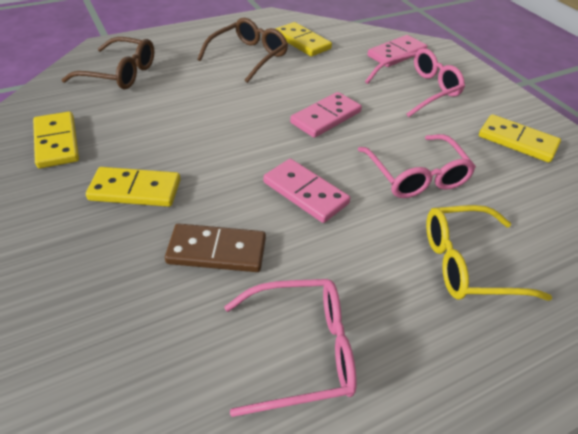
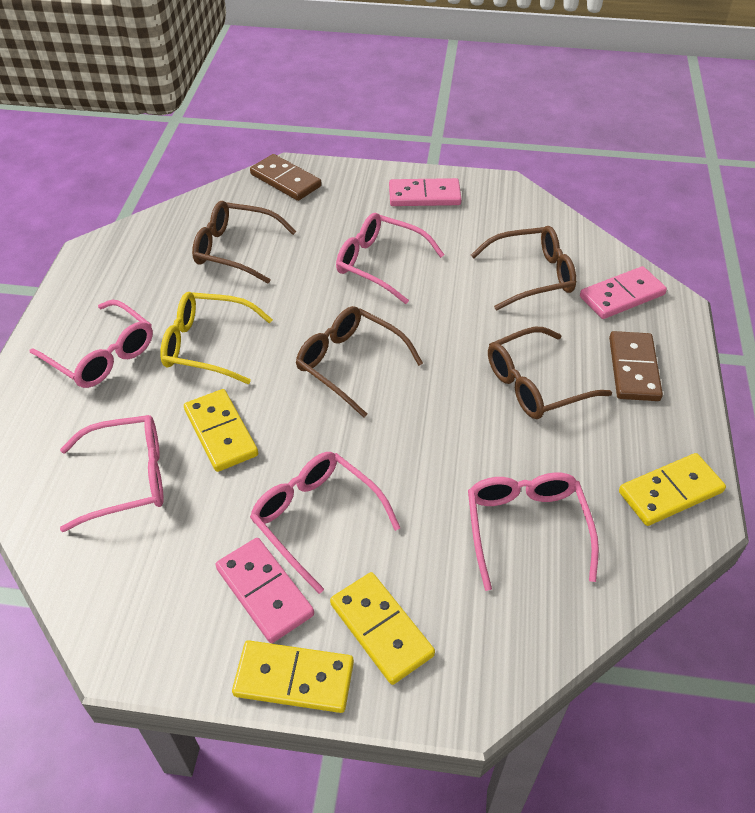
brown domino: 1 -> 2
brown glasses: 2 -> 4
pink glasses: 3 -> 5

